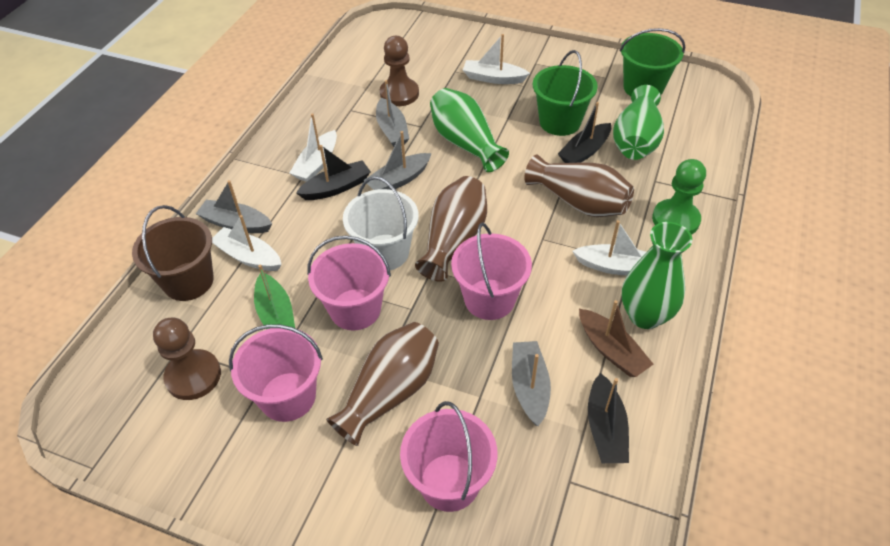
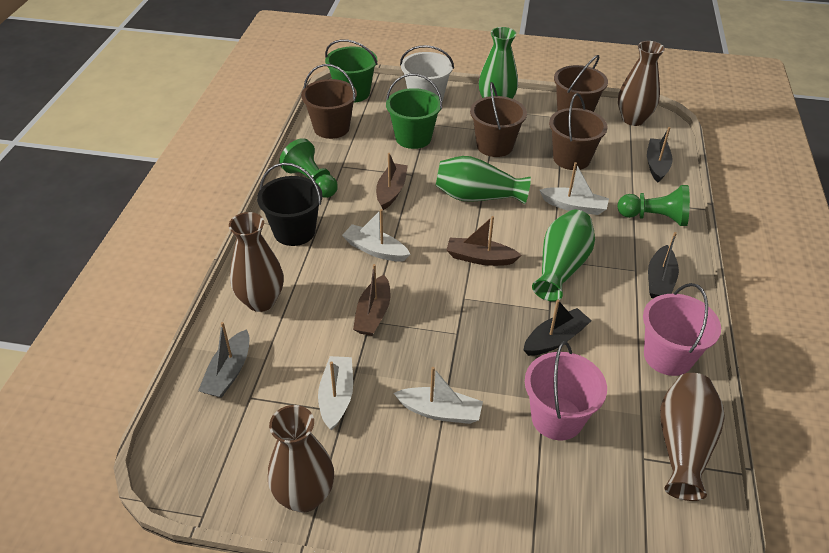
black bucket: 0 -> 1
brown boat: 1 -> 3
brown bucket: 1 -> 4
brown pawn: 2 -> 0
brown vase: 3 -> 4
green boat: 1 -> 0
green pawn: 1 -> 2
grey boat: 4 -> 1
pink bucket: 4 -> 2

